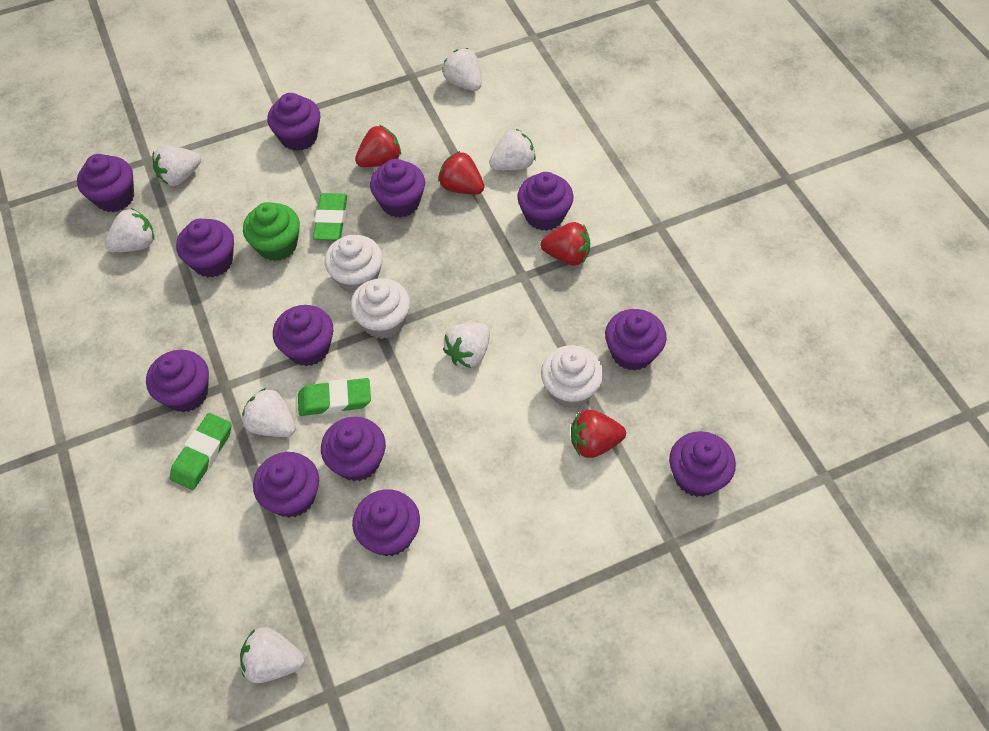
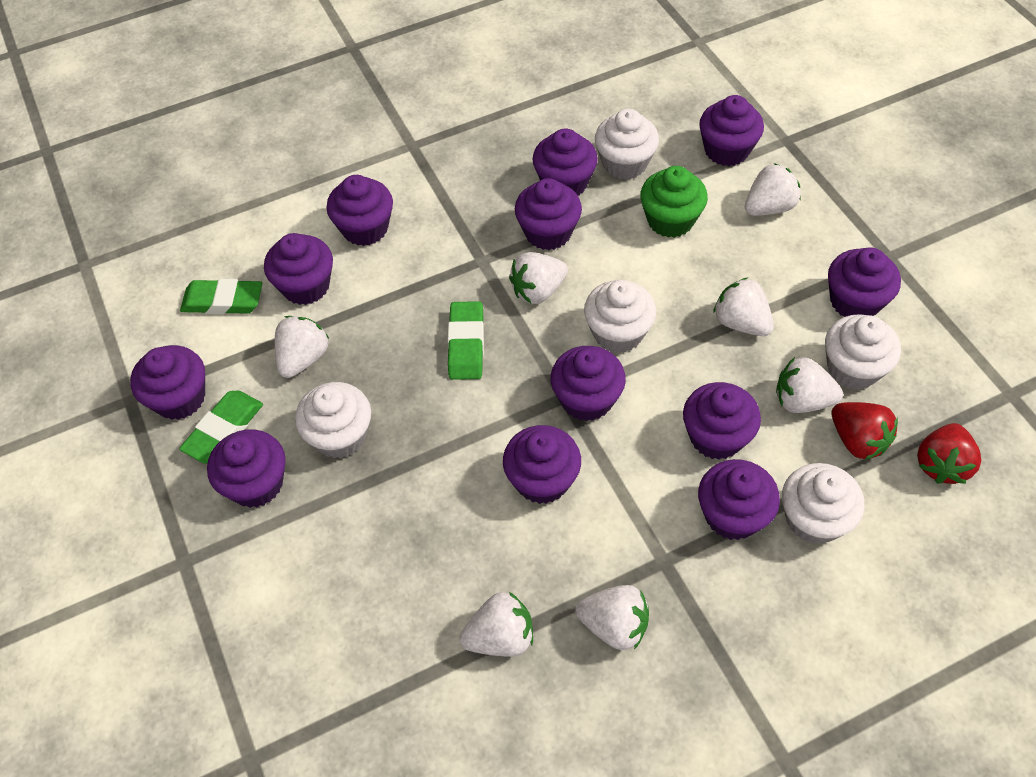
red strawberry: 4 -> 2
white cupcake: 3 -> 5

